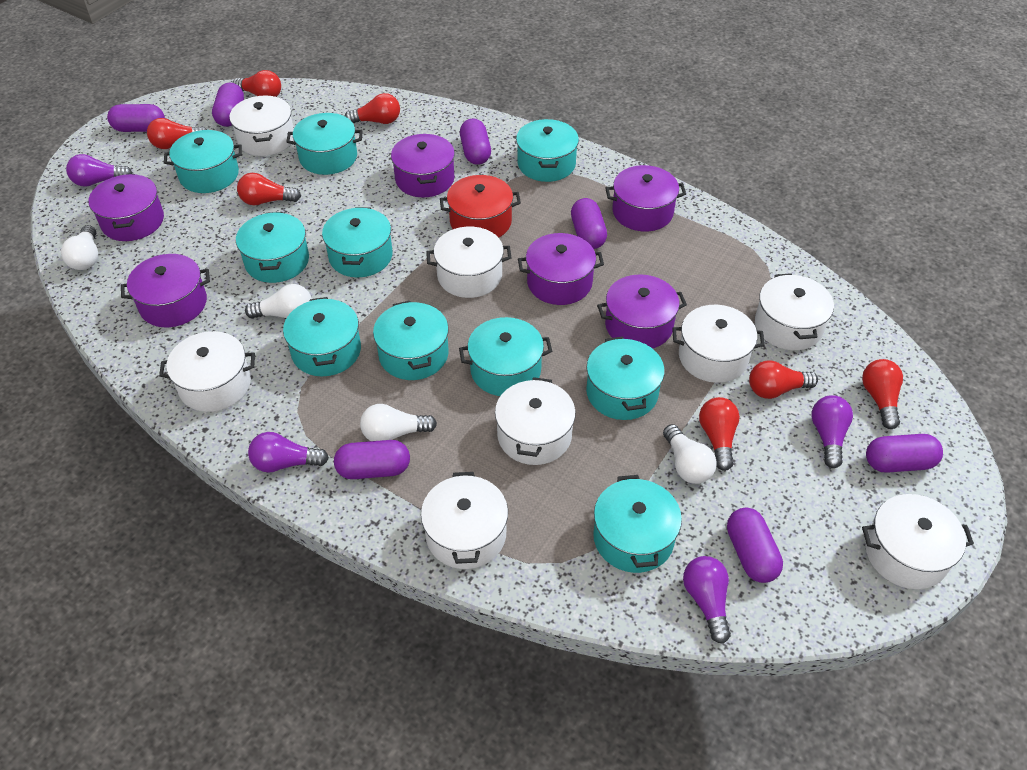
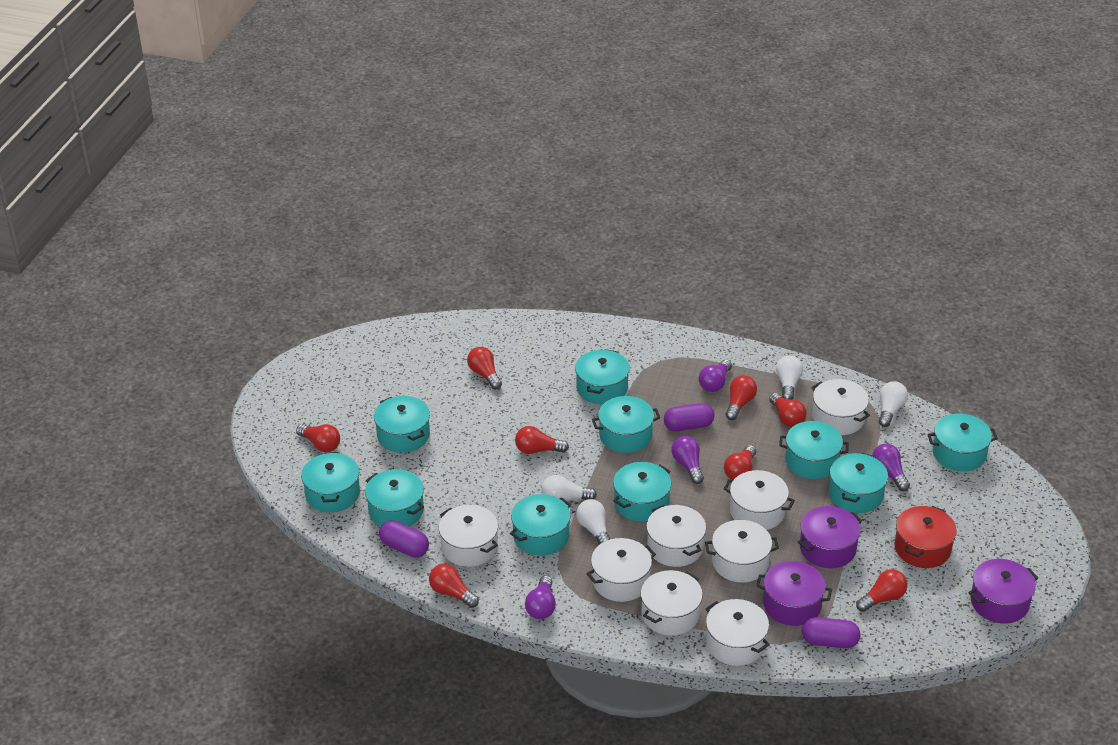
purple capsule: 7 -> 3
purple pot: 6 -> 3
red light bulb: 7 -> 8

